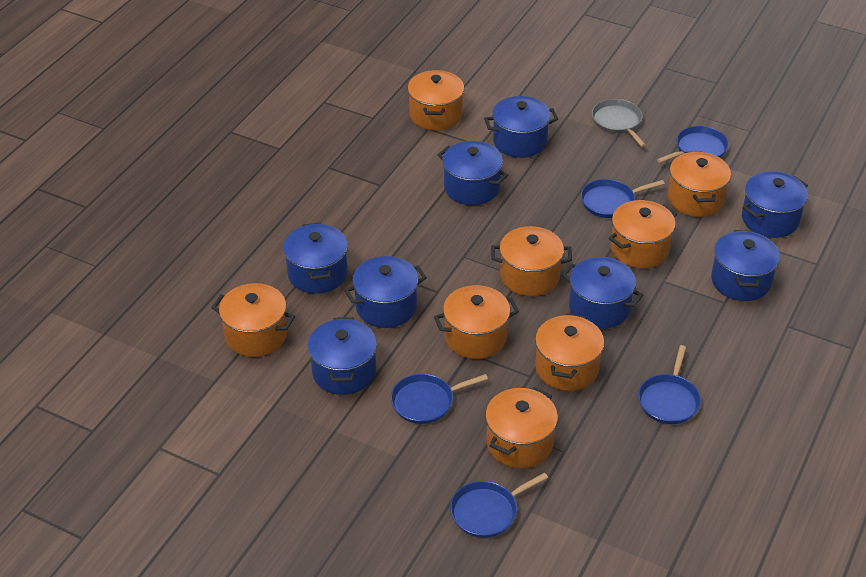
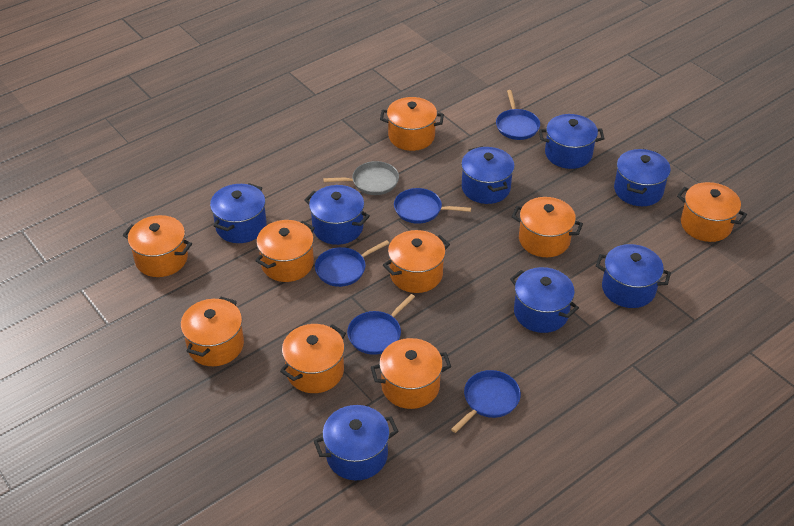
orange pot: 8 -> 9

